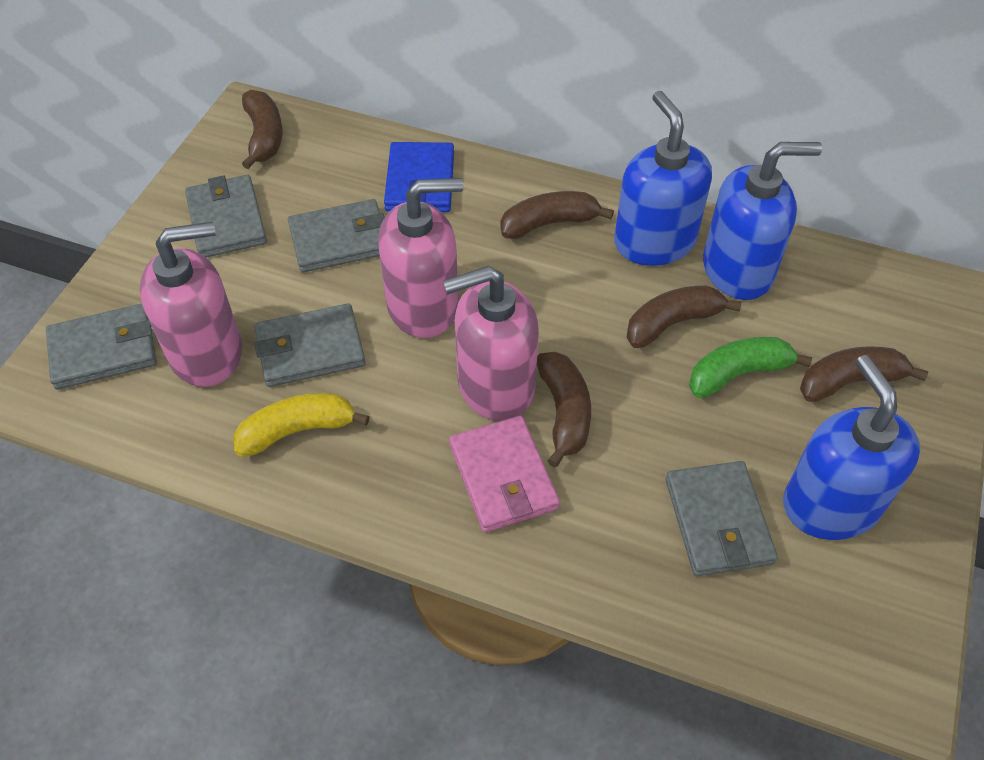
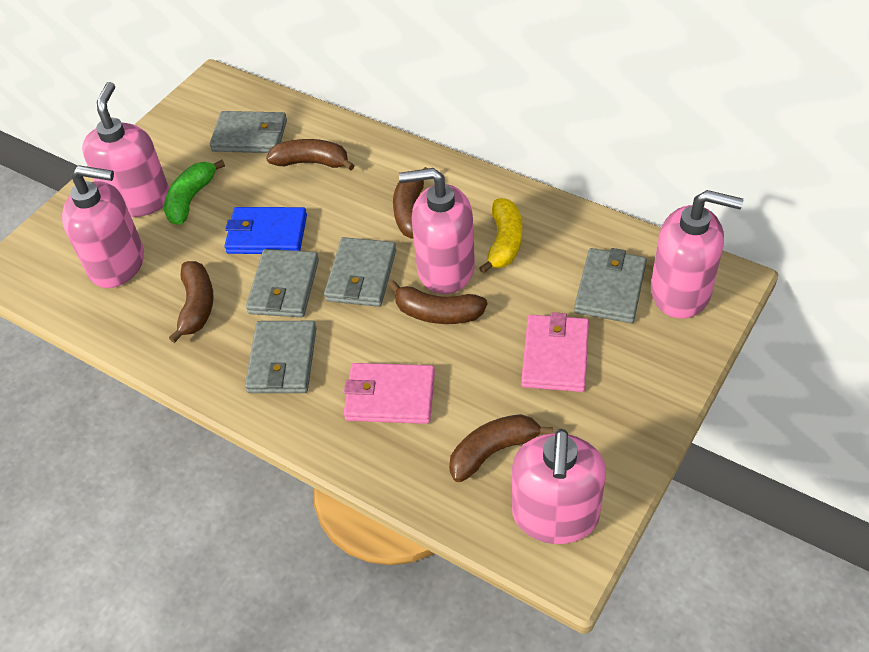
blue soap dispenser: 3 -> 0
pink soap dispenser: 3 -> 5
pink wallet: 1 -> 2

